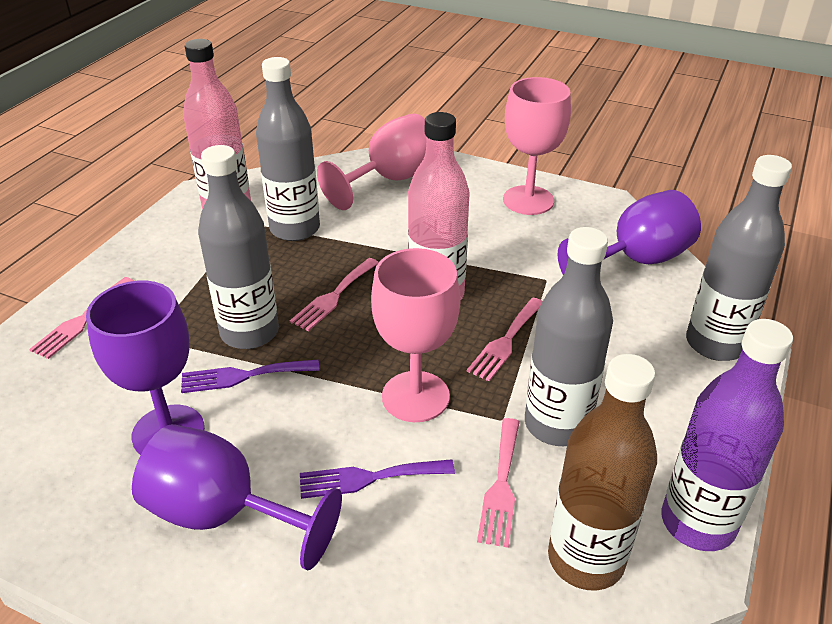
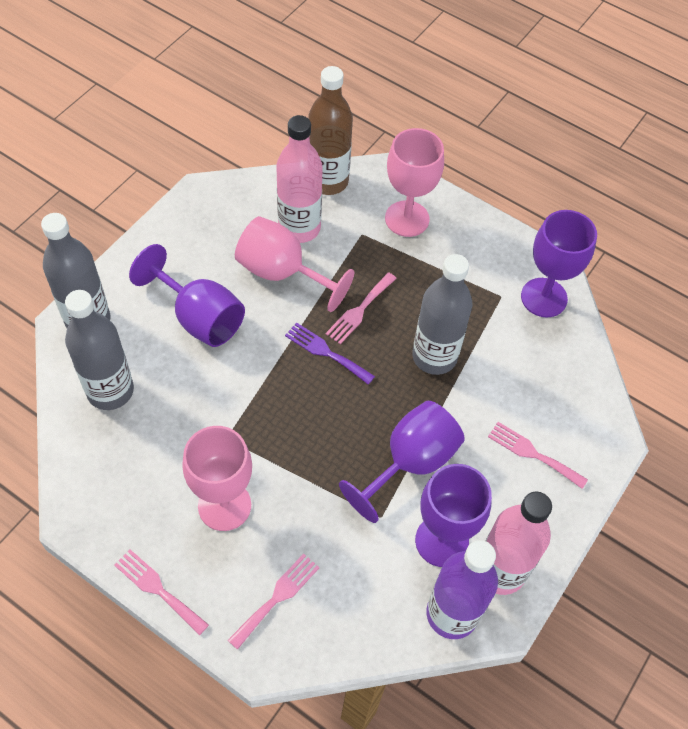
grey bottle: 4 -> 3
purple fork: 2 -> 1
purple goblet: 3 -> 4

